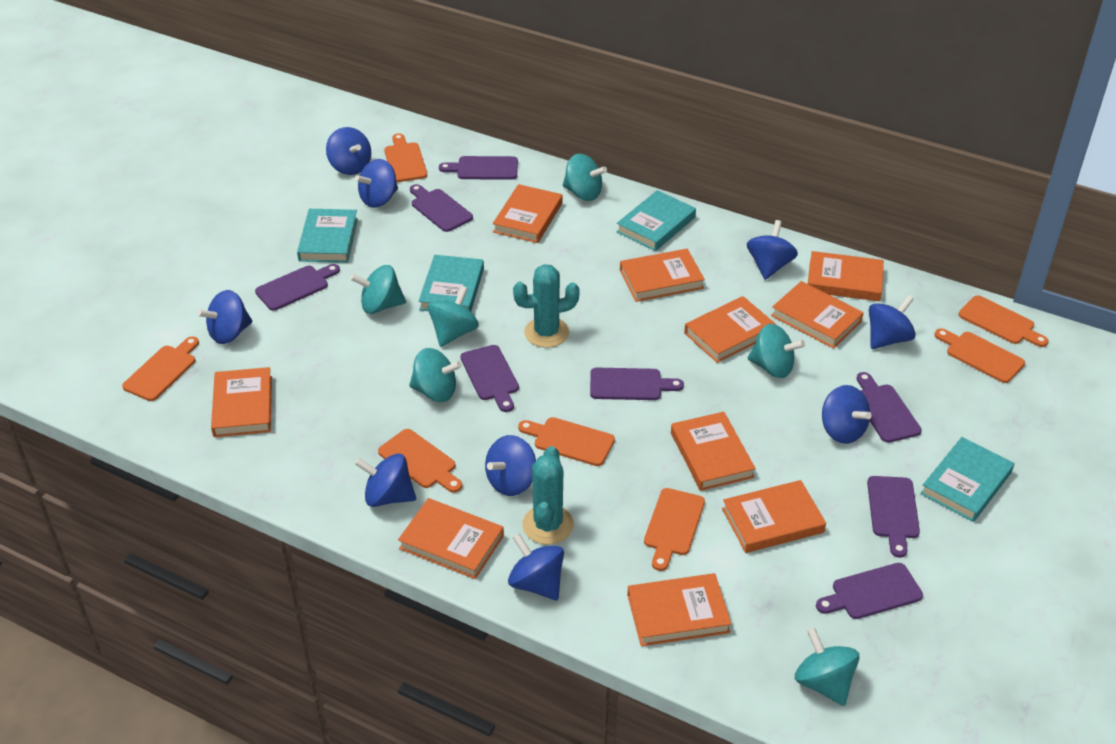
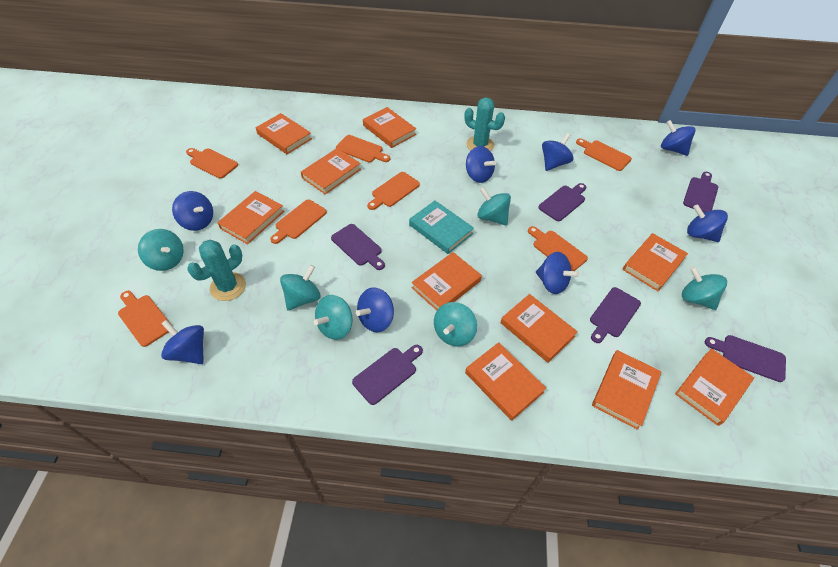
blue spinning top: 9 -> 8
purple cutting board: 8 -> 6
turquoise book: 4 -> 1

